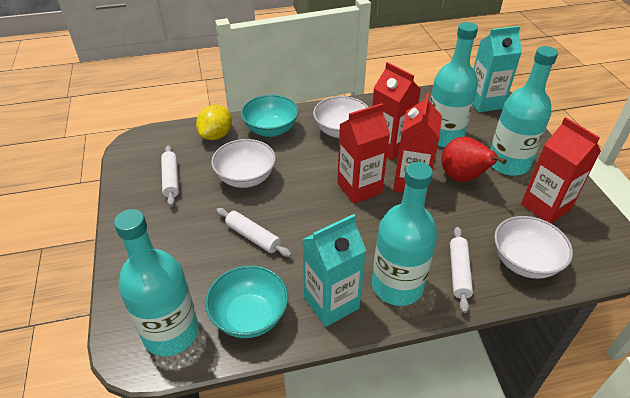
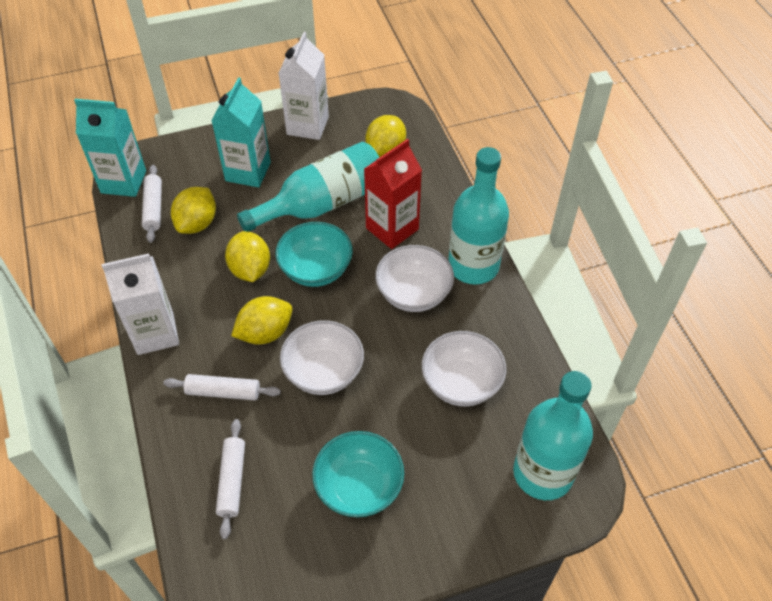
red carton: 4 -> 1
red pear: 1 -> 0
turquoise bottle: 4 -> 3
white carton: 0 -> 2
yellow lemon: 1 -> 4

